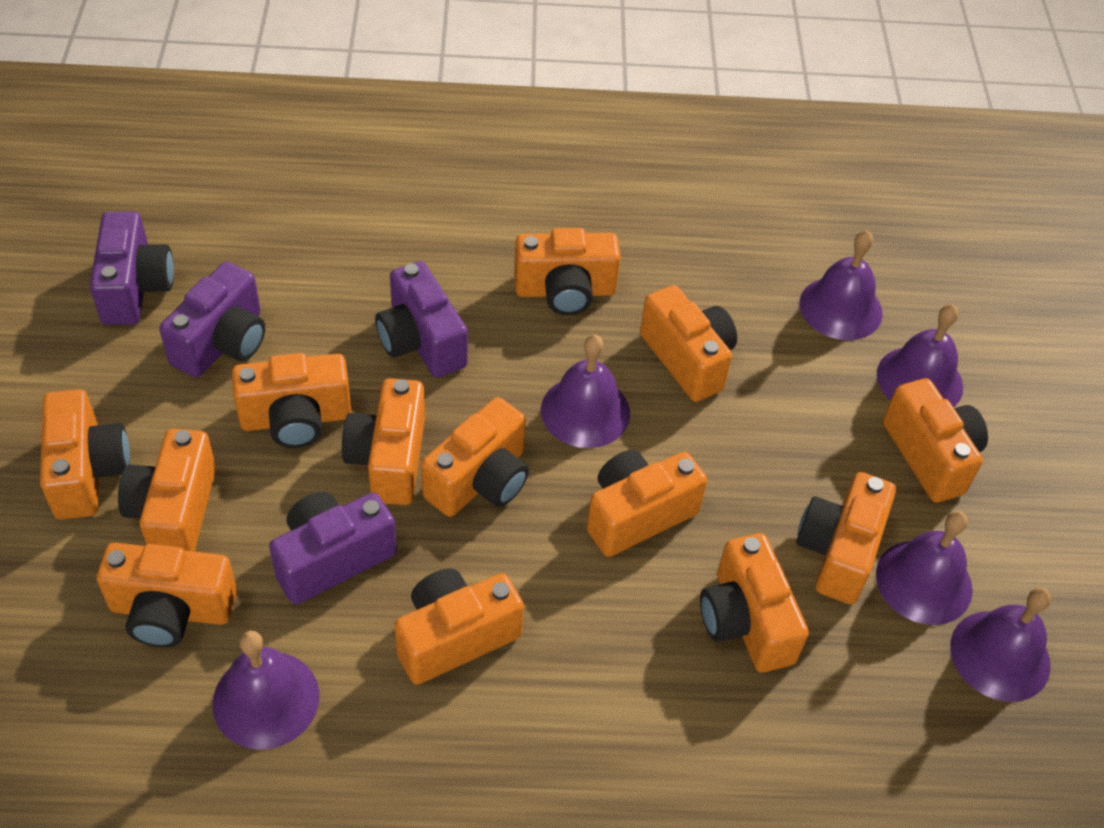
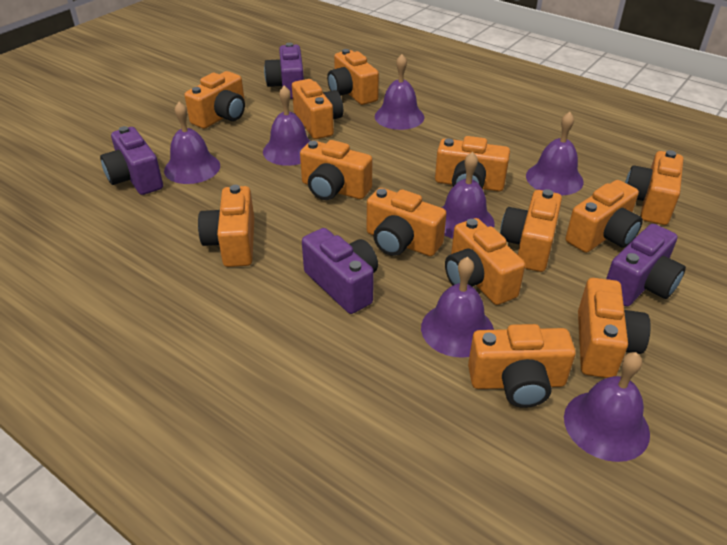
purple bell: 6 -> 7

